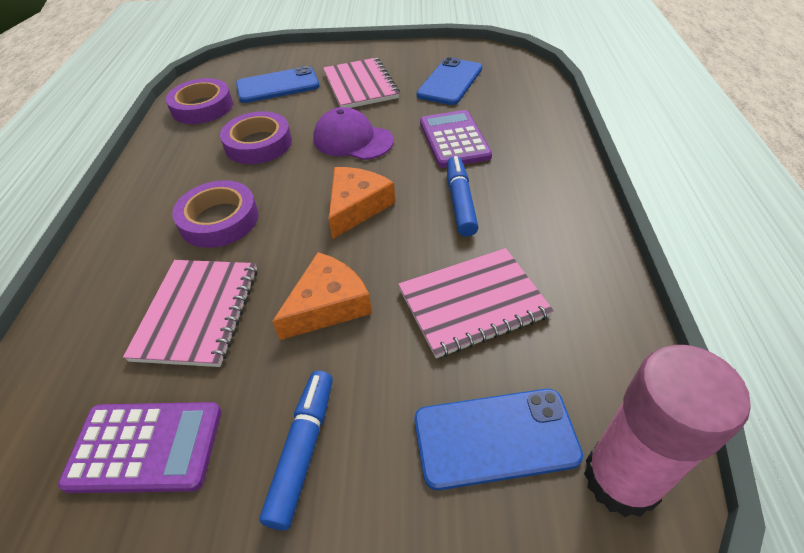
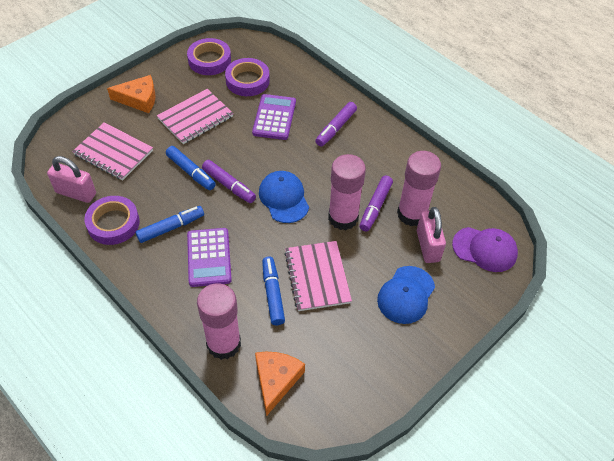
blue cap: 0 -> 2
blue marker: 2 -> 3
blue phone: 3 -> 0
pink glue stick: 1 -> 3
pink padlock: 0 -> 2
purple marker: 0 -> 3

